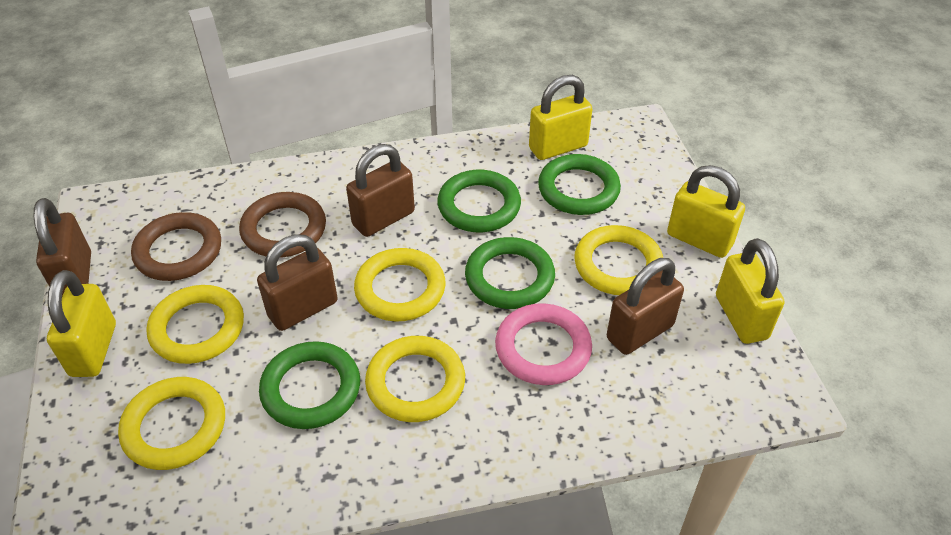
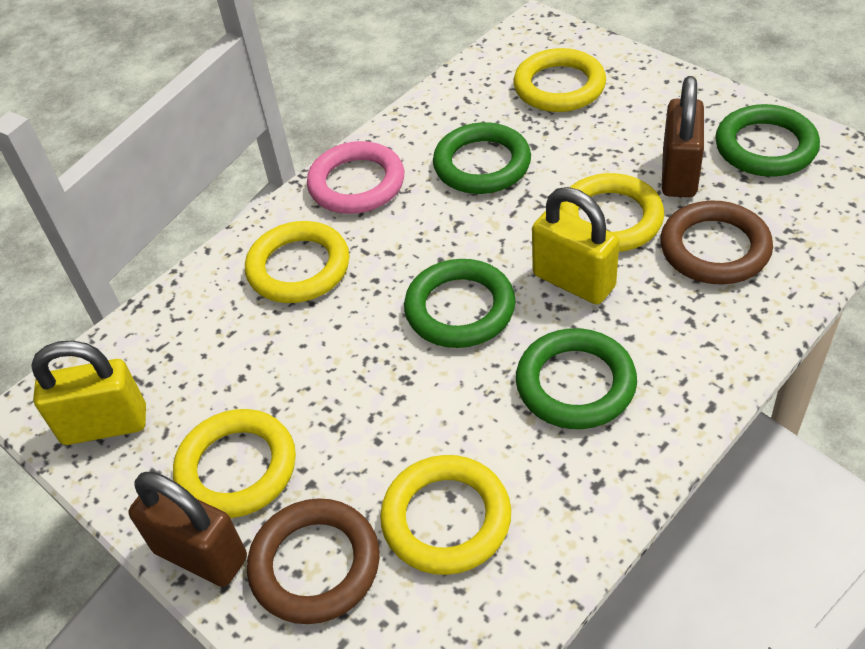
brown padlock: 4 -> 2
yellow padlock: 4 -> 2

